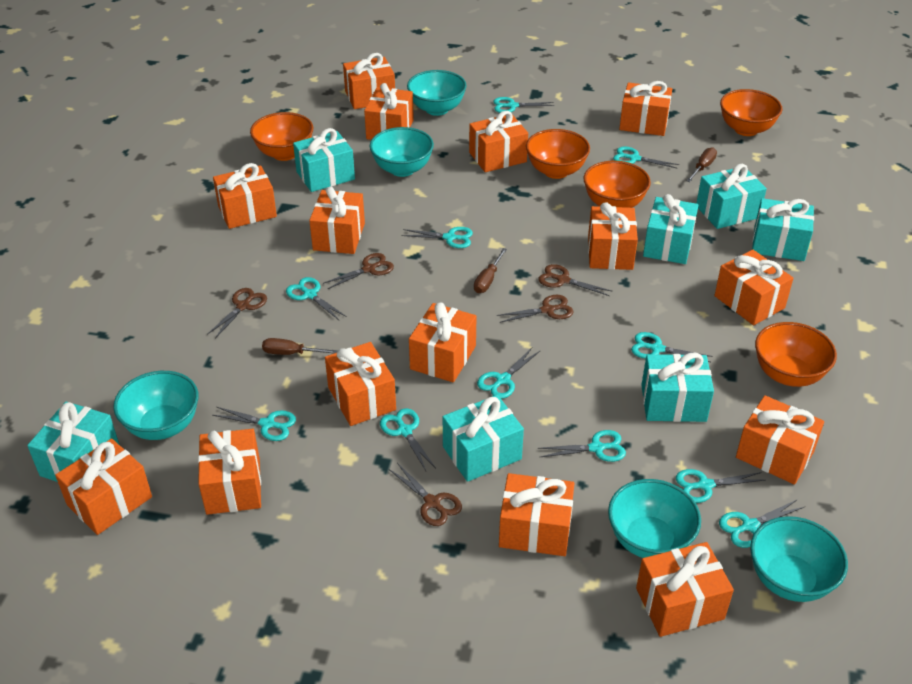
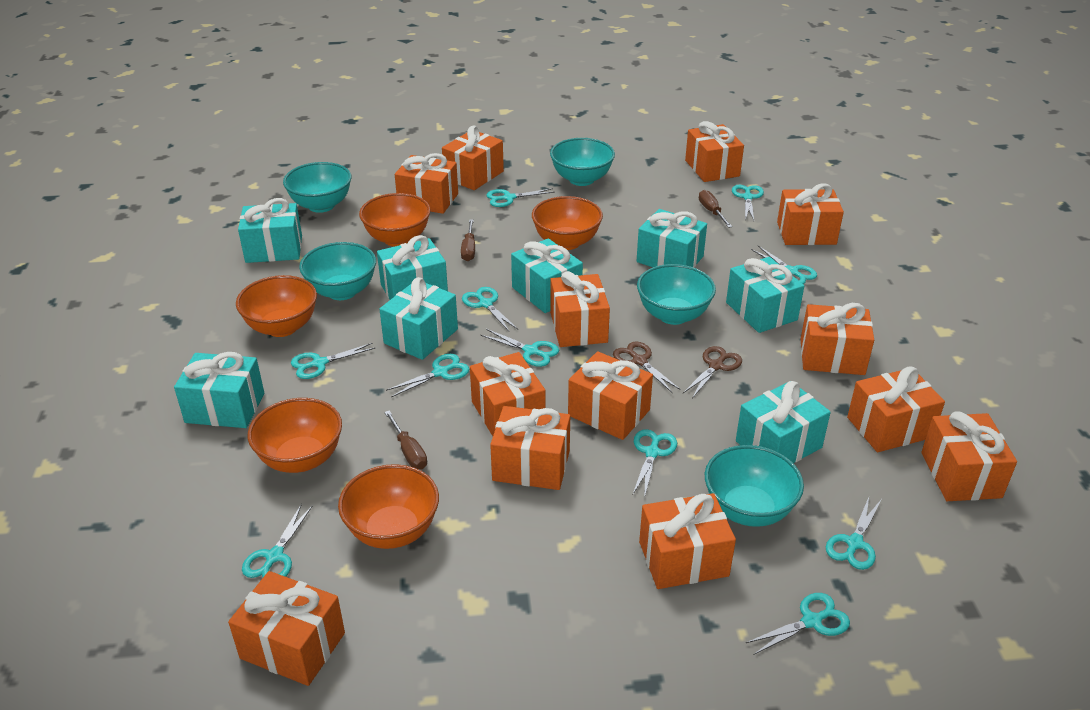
brown scissors: 5 -> 2
orange gift: 15 -> 13
turquoise gift: 7 -> 8

